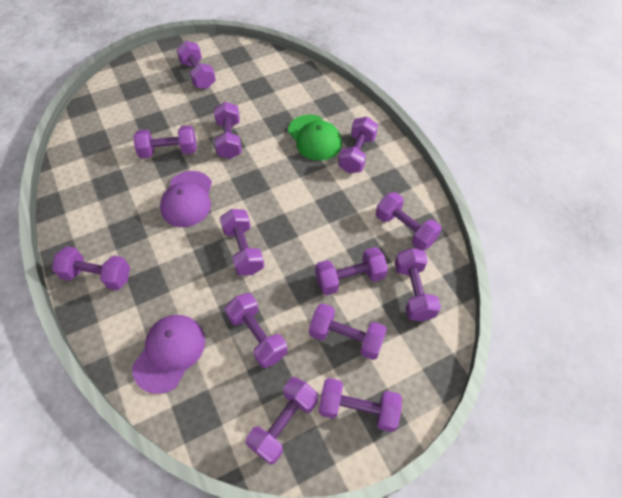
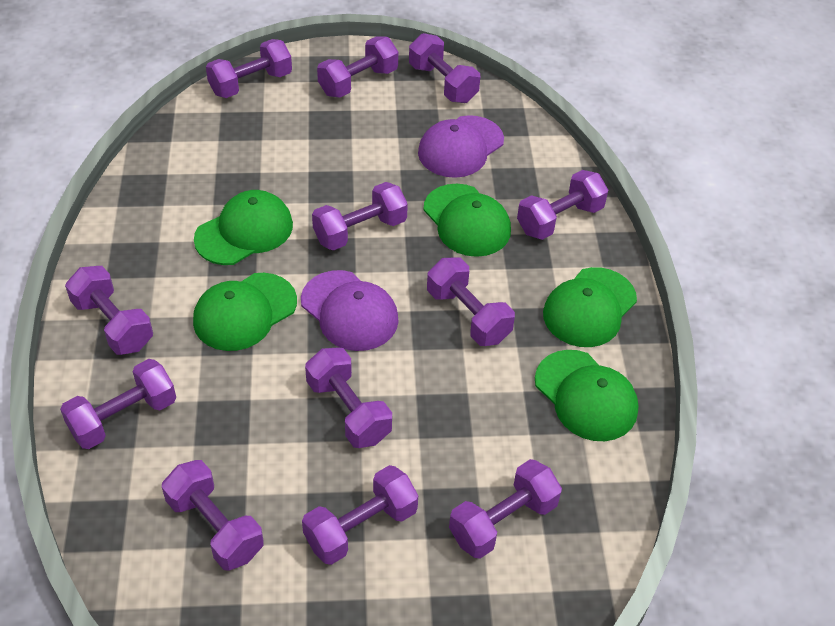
green cap: 1 -> 5
purple dumbbell: 13 -> 12

